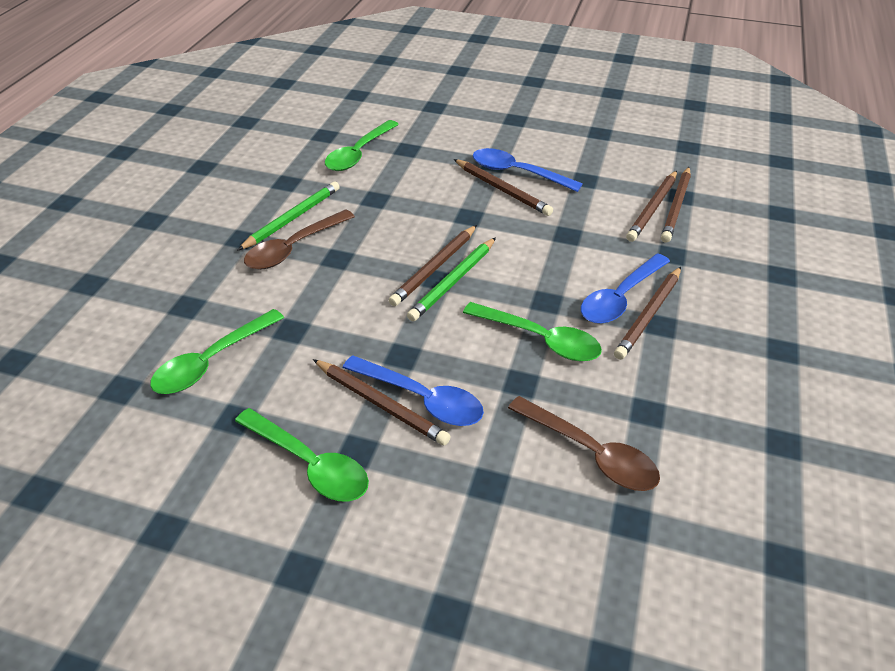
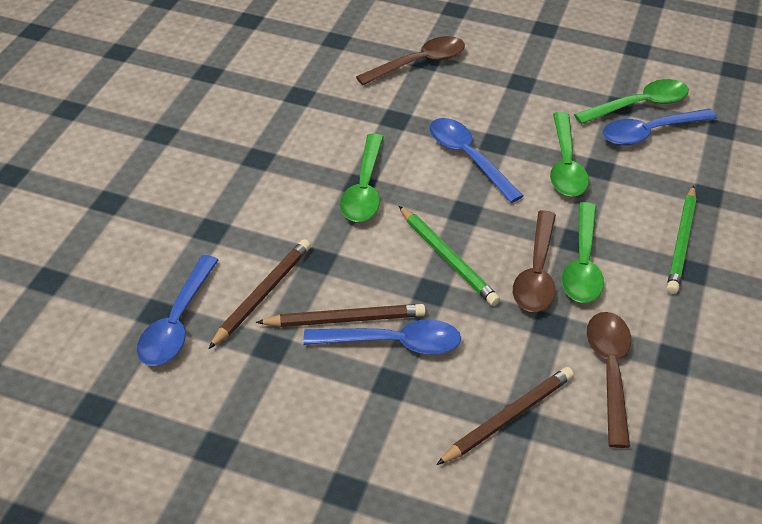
blue spoon: 3 -> 4
brown pencil: 6 -> 3
brown spoon: 2 -> 3

